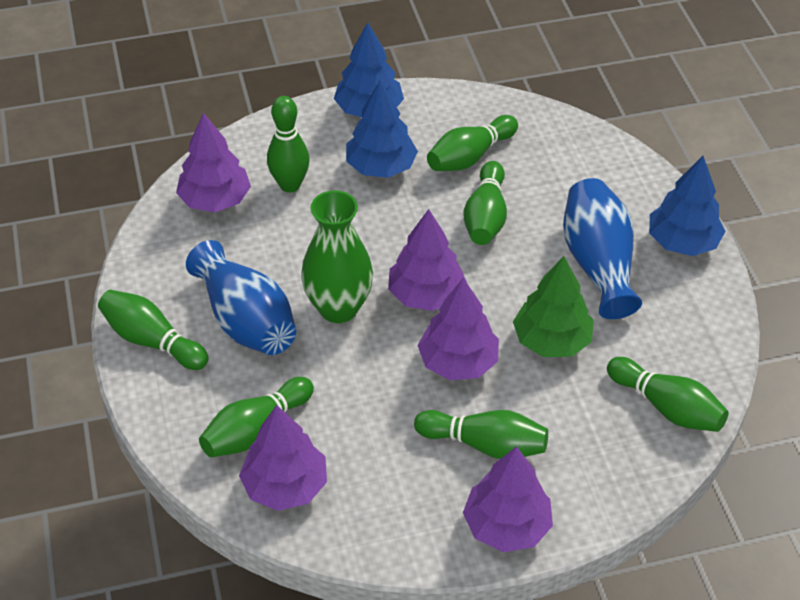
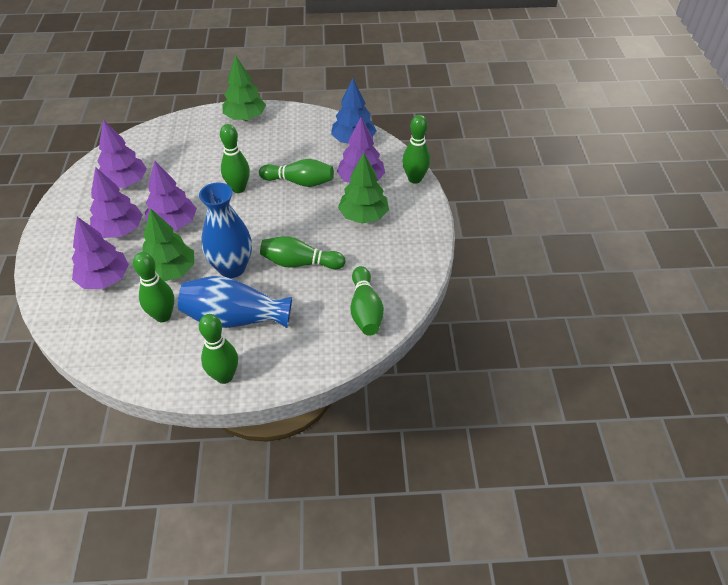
blue tree: 3 -> 1
green tree: 1 -> 3
green vase: 1 -> 0

